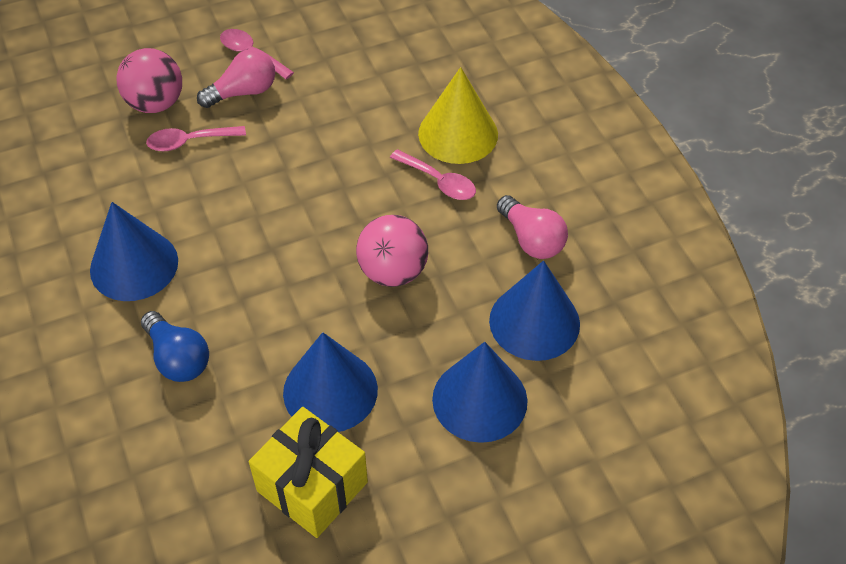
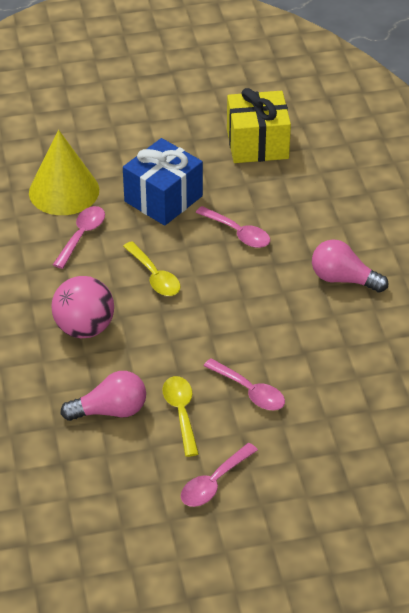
blue cone: 4 -> 0
blue gift: 0 -> 1
blue light bulb: 1 -> 0
pink ball: 2 -> 1
pink spoon: 3 -> 4
yellow spoon: 0 -> 2

